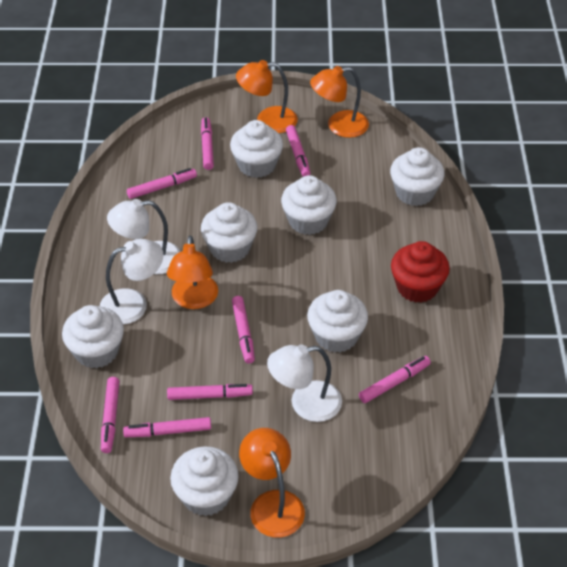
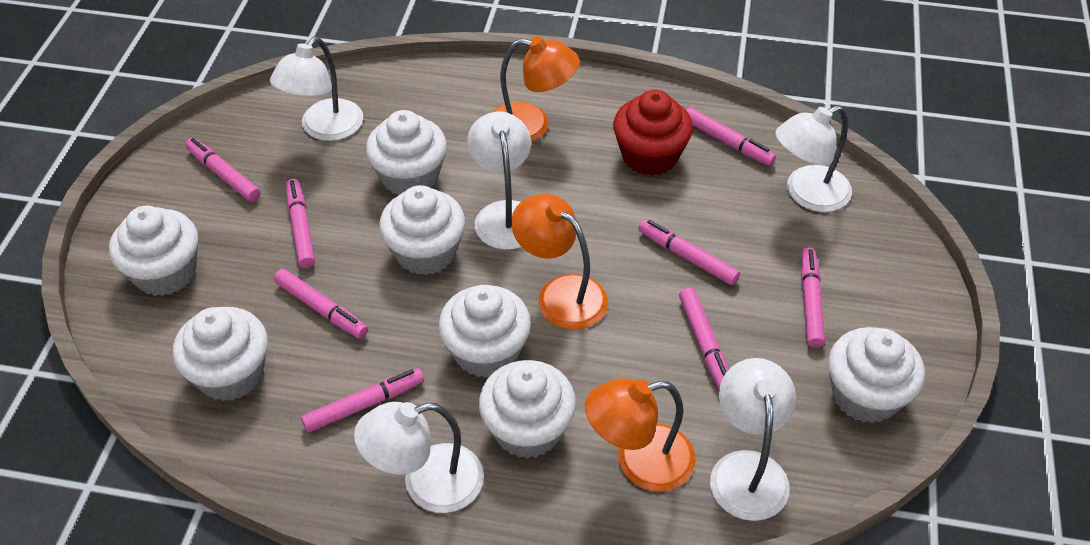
orange lamp: 4 -> 3
white lamp: 3 -> 5

